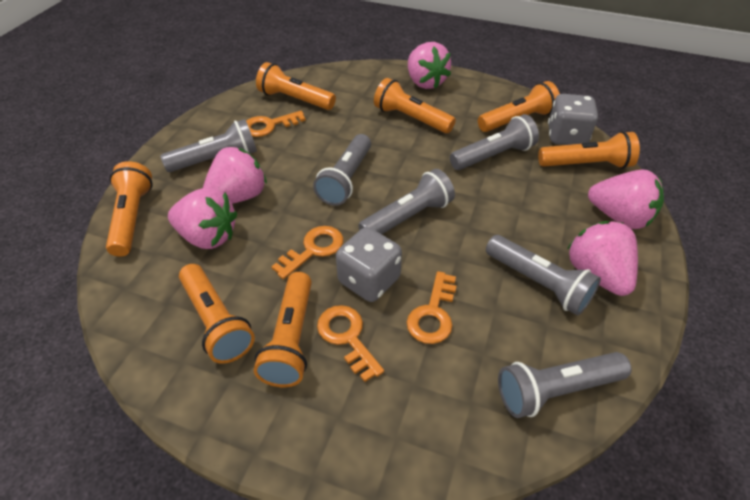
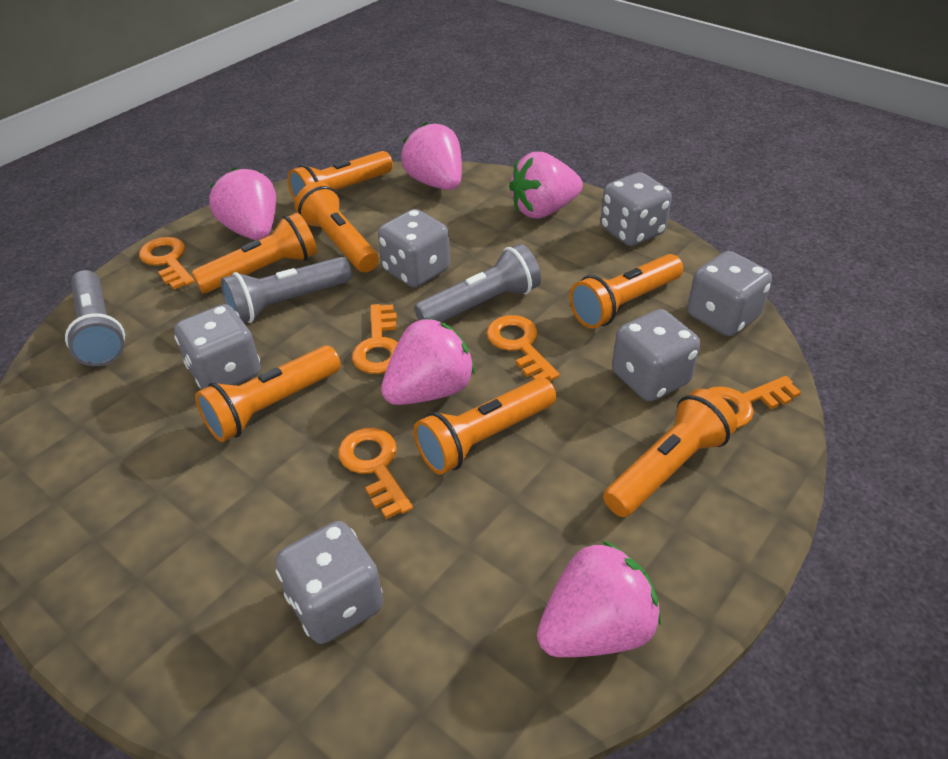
grey dice: 2 -> 6
grey flashlight: 6 -> 3
orange key: 4 -> 5

